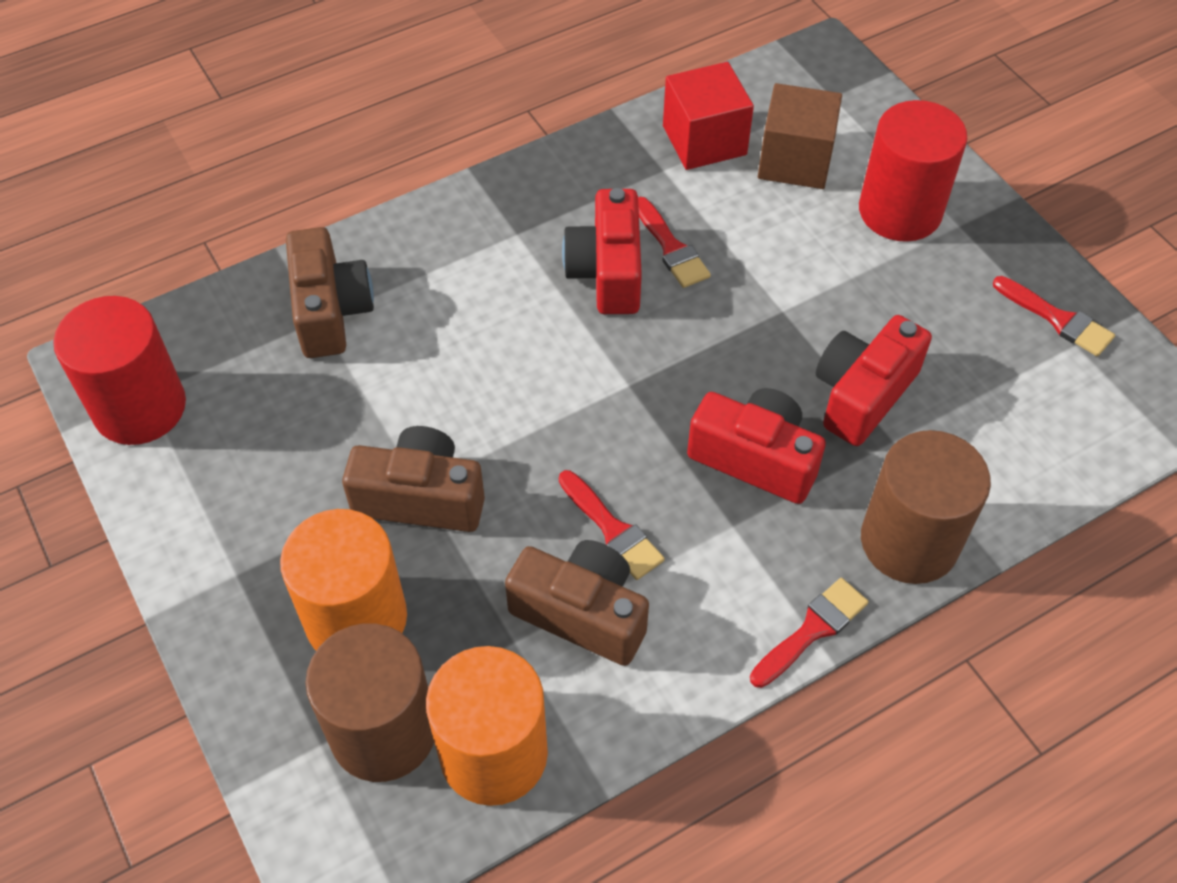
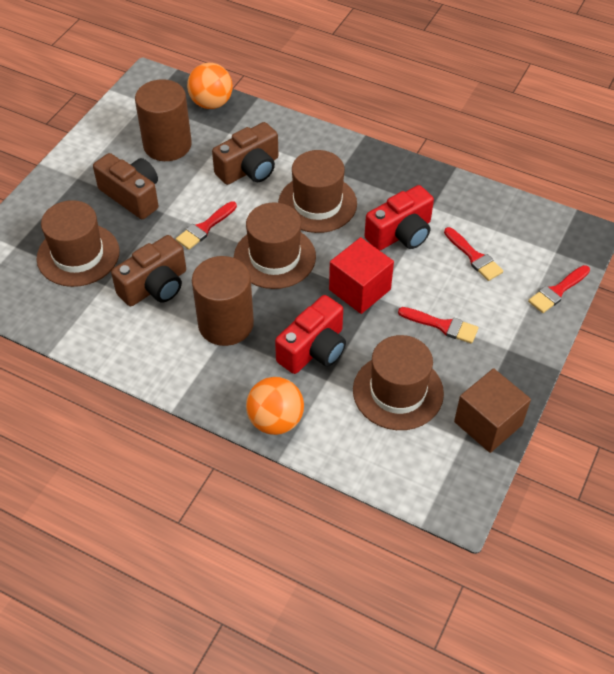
brown hat: 0 -> 4
orange ball: 0 -> 2
orange cylinder: 2 -> 0
red camera: 3 -> 2
red cylinder: 2 -> 0

